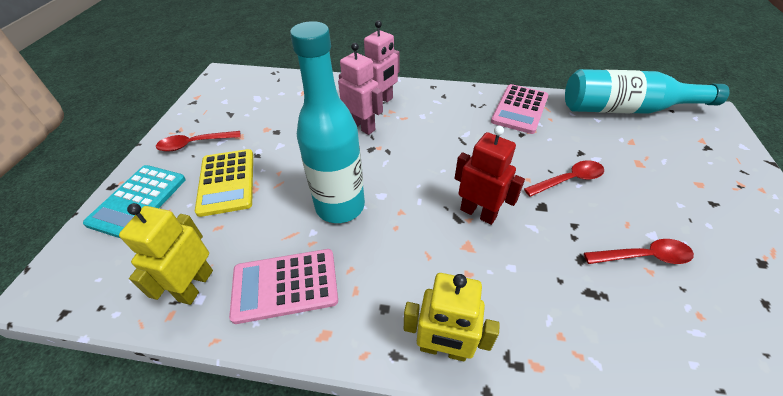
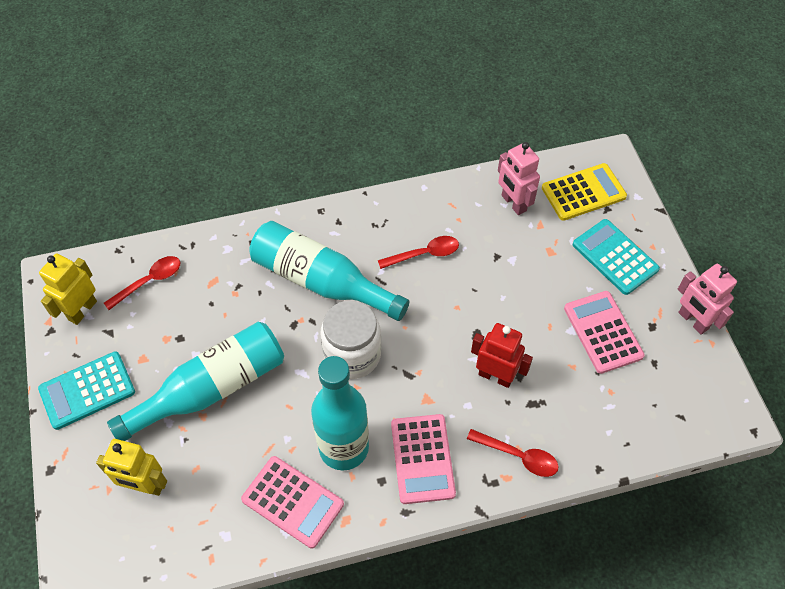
pink calculator: 2 -> 3
turquoise bottle: 2 -> 3
turquoise calculator: 1 -> 2
white jar: 0 -> 1

